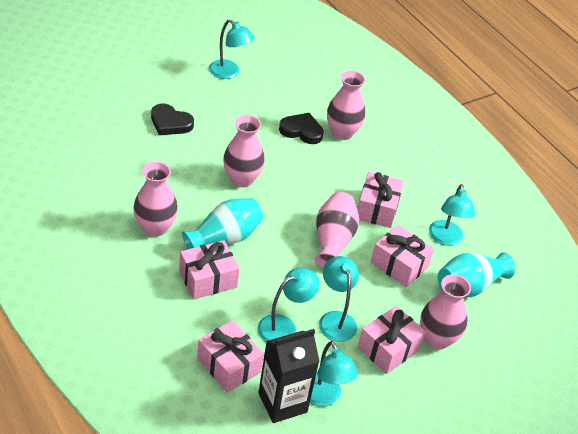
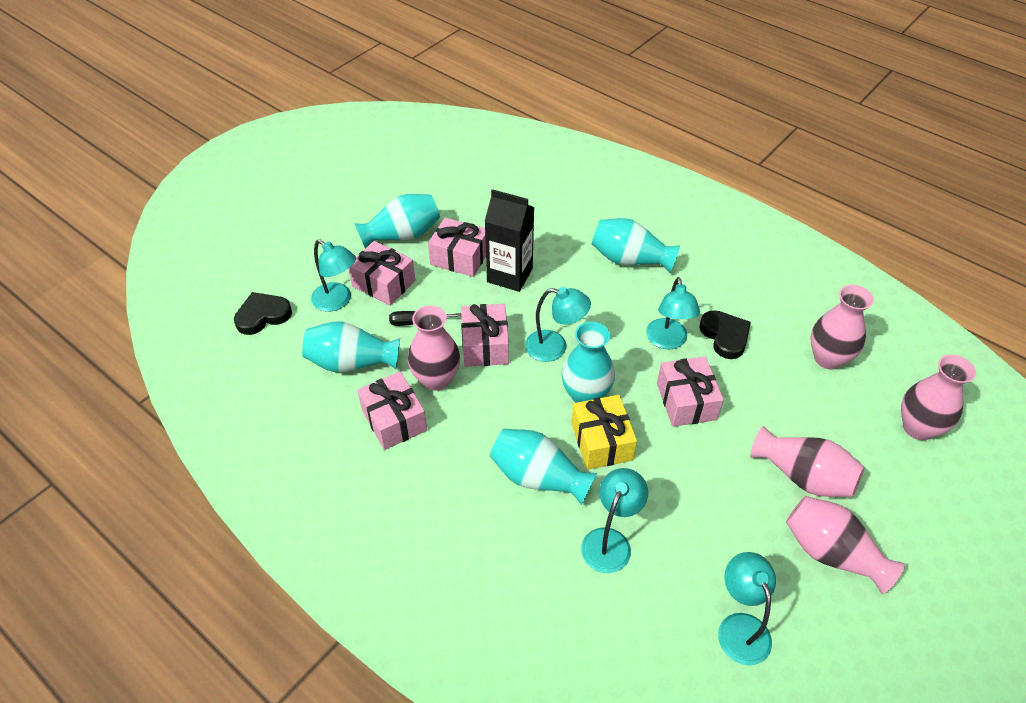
black screwdriver: 0 -> 1
turquoise vase: 2 -> 5
yellow gift: 0 -> 1

